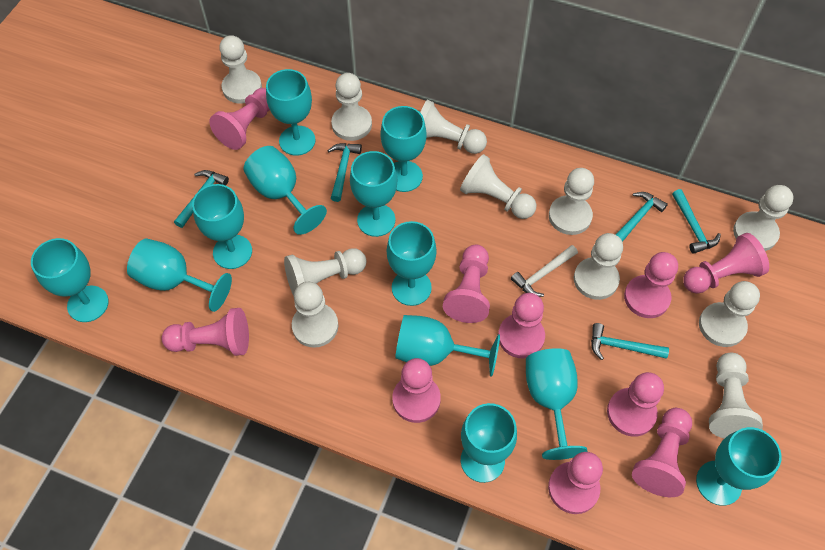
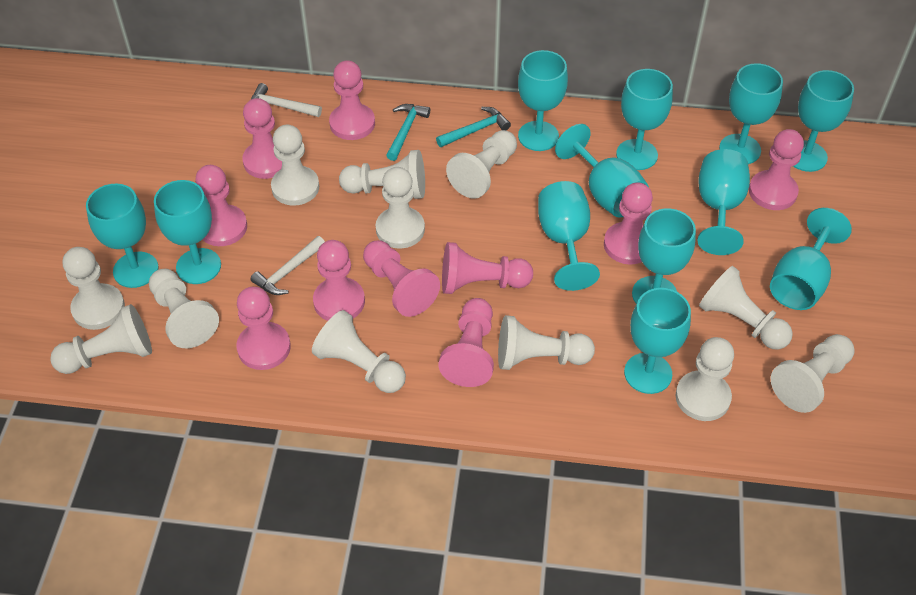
turquoise hammer: 5 -> 2
white hammer: 1 -> 2
white pawn: 11 -> 12

